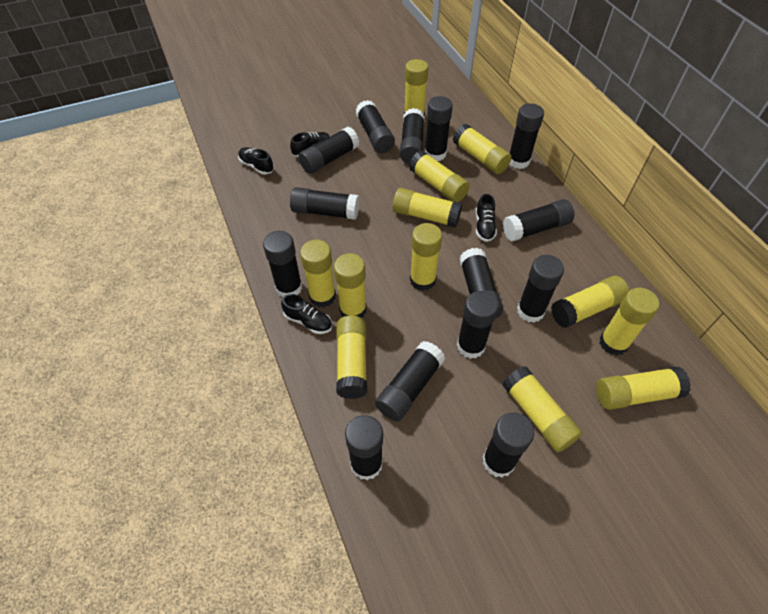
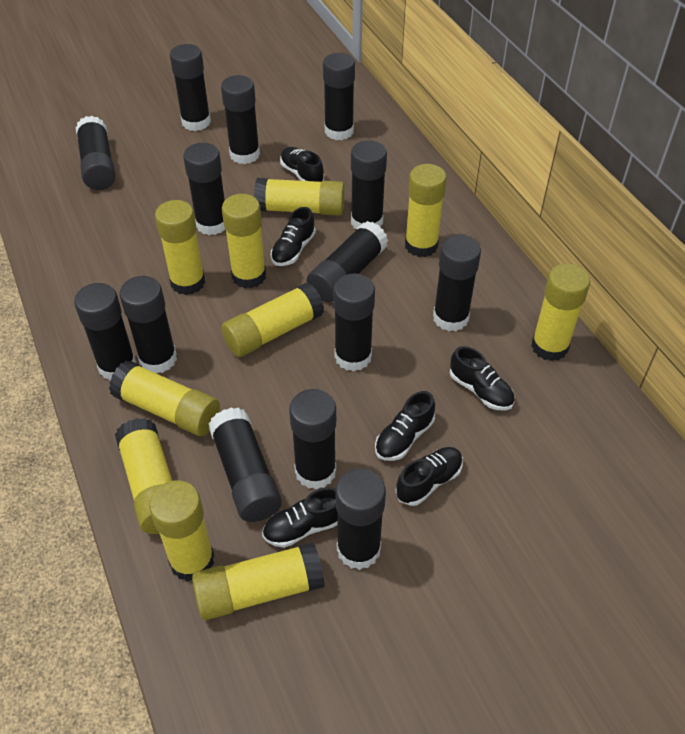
black shoe: 4 -> 6
yellow glue stick: 12 -> 10

